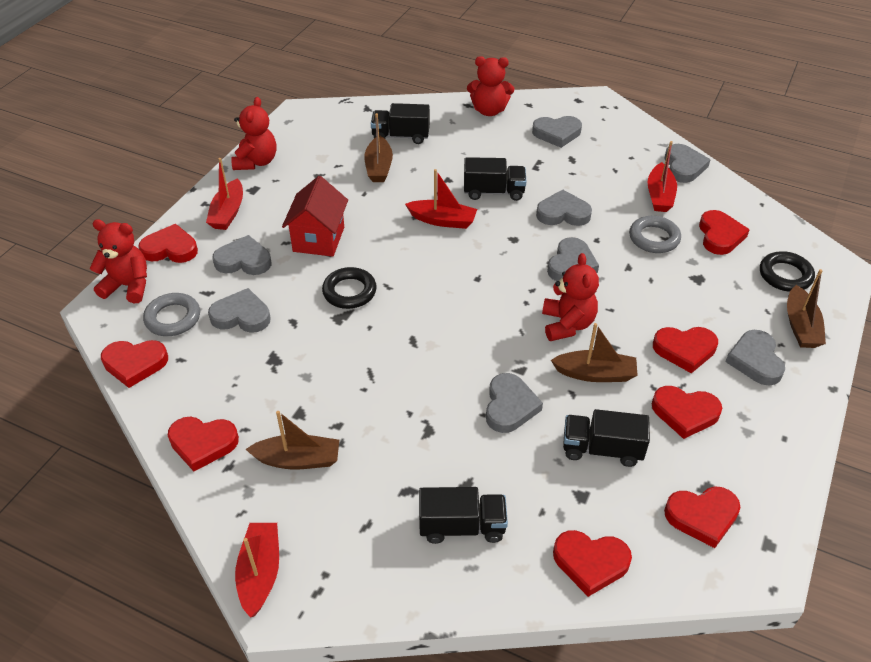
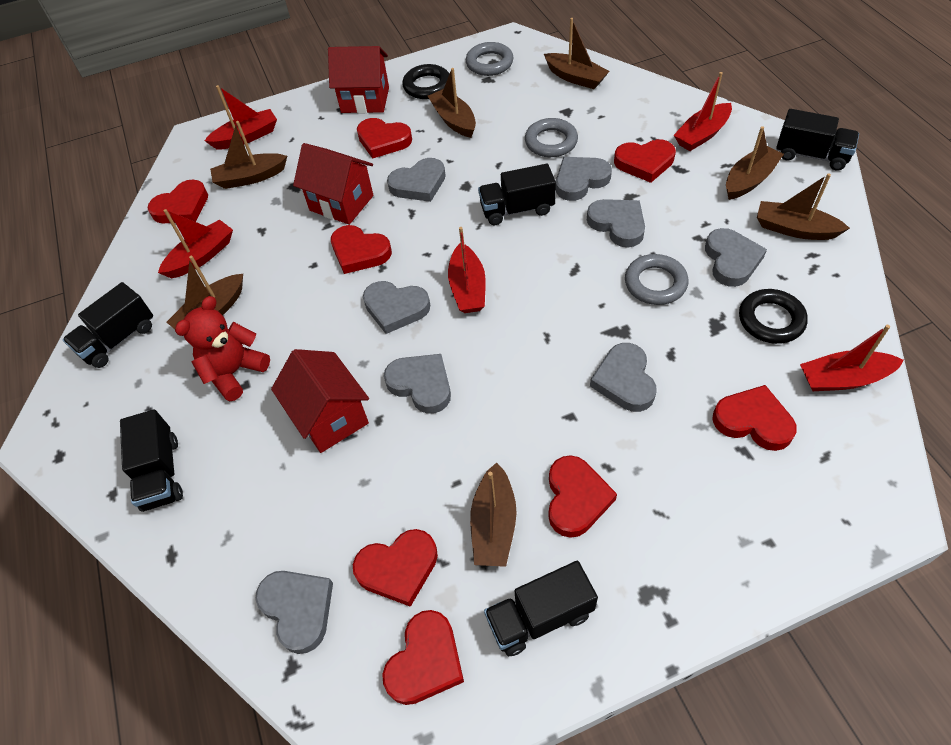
black truck: 4 -> 5
brown boat: 4 -> 7
grey ring: 2 -> 3
red boat: 4 -> 5
red house: 1 -> 3
red teddy bear: 4 -> 1

